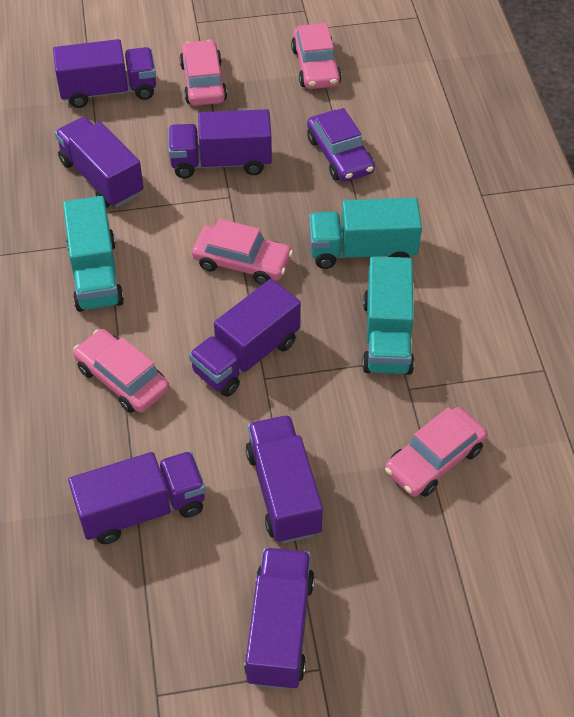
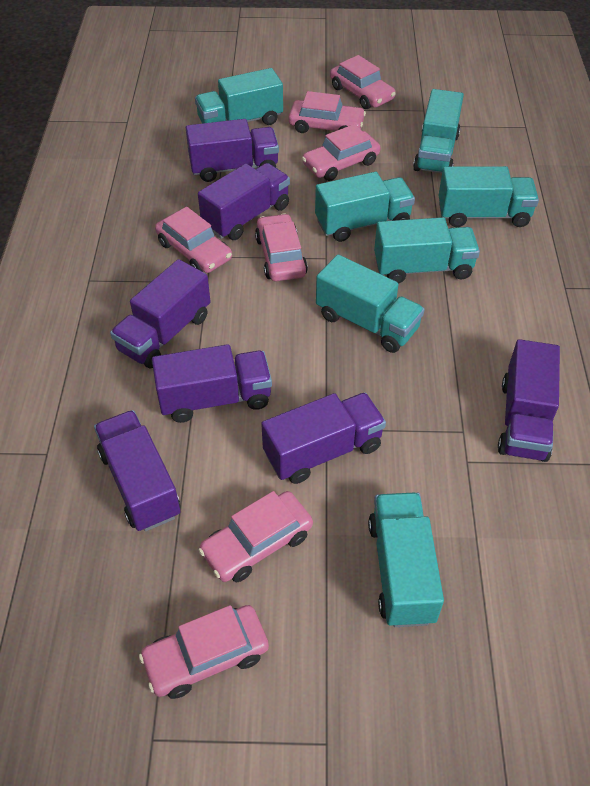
pink car: 5 -> 7
purple car: 1 -> 0
turquoise truck: 3 -> 7

